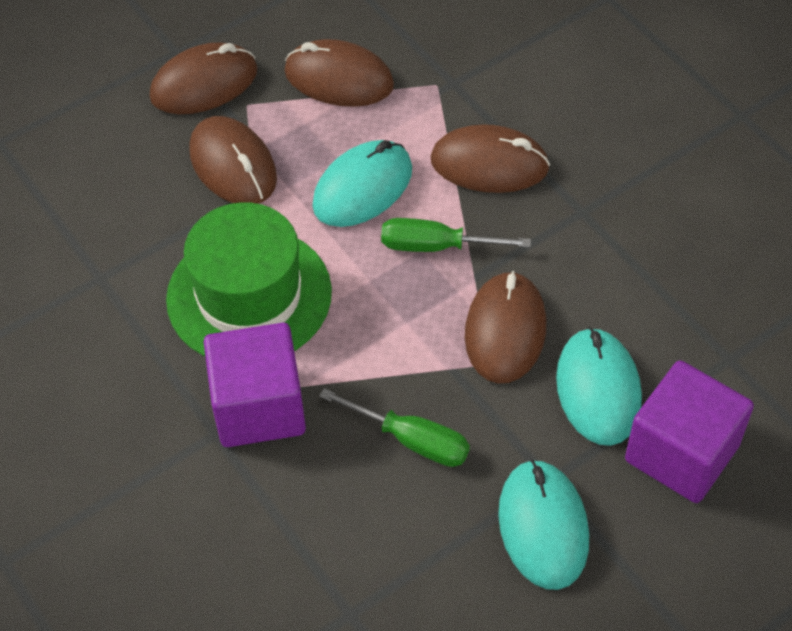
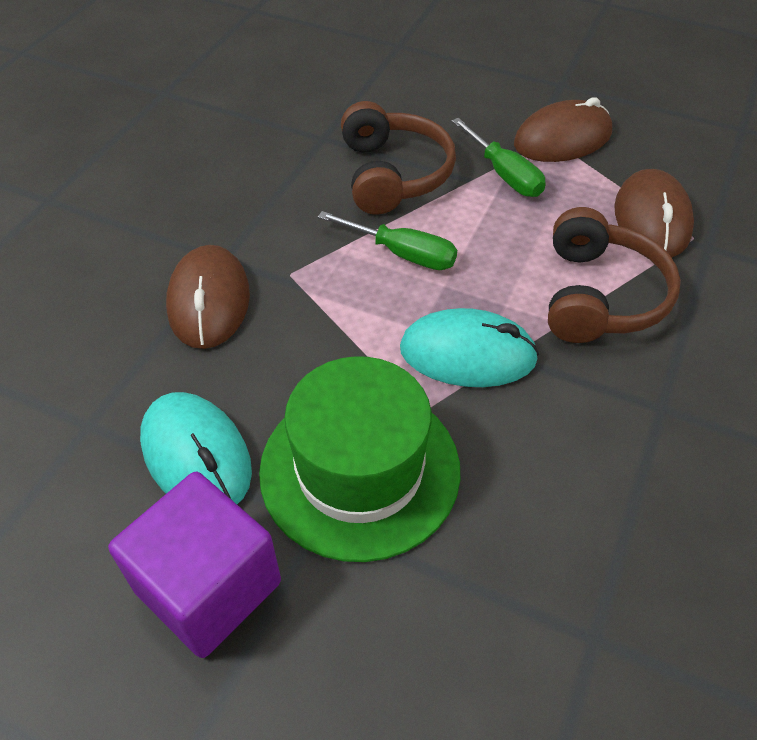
brown headphones: 0 -> 2
brown mouse: 5 -> 3
purple cube: 2 -> 1
turquoise mouse: 3 -> 2

